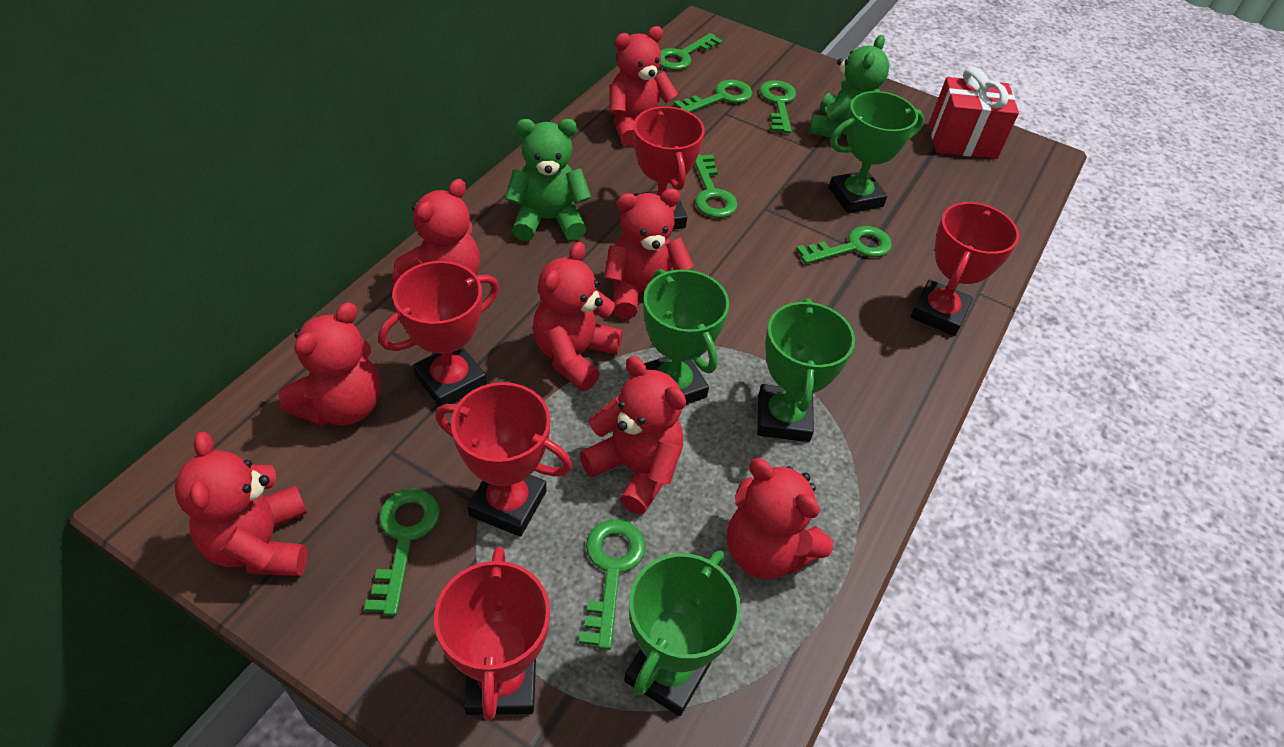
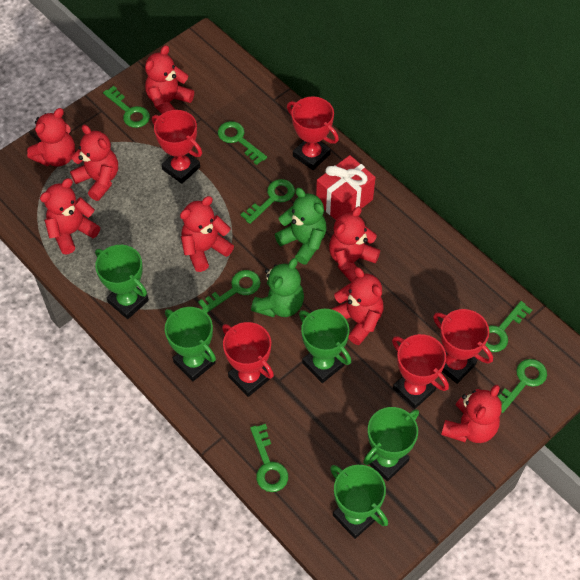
green trophy: 4 -> 5

